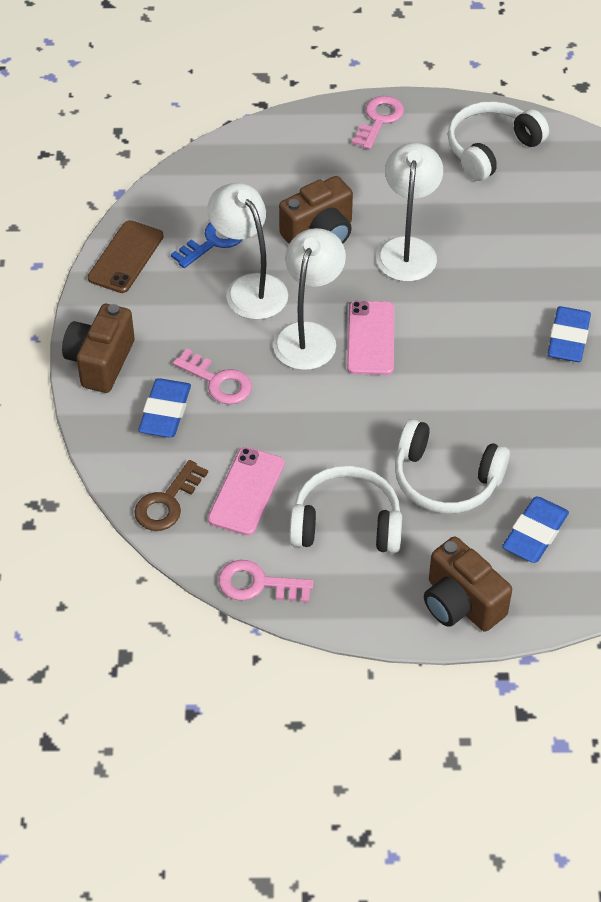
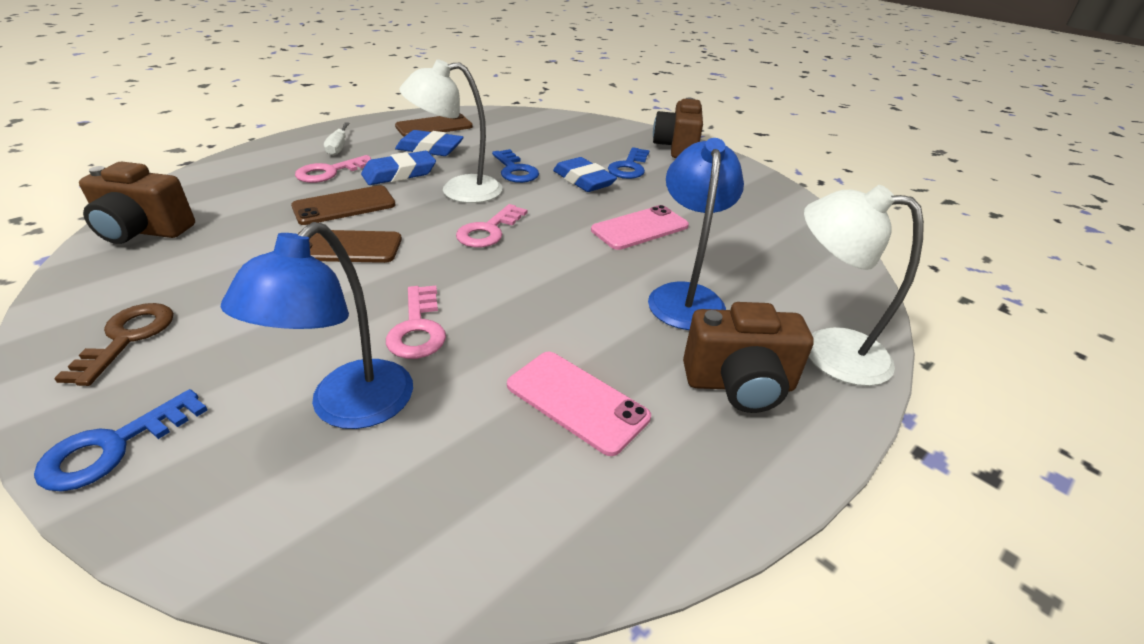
blue key: 1 -> 3
blue lamp: 0 -> 2
brown phone: 1 -> 3
white headphones: 3 -> 0
white lamp: 3 -> 2
white screwdriver: 0 -> 1

